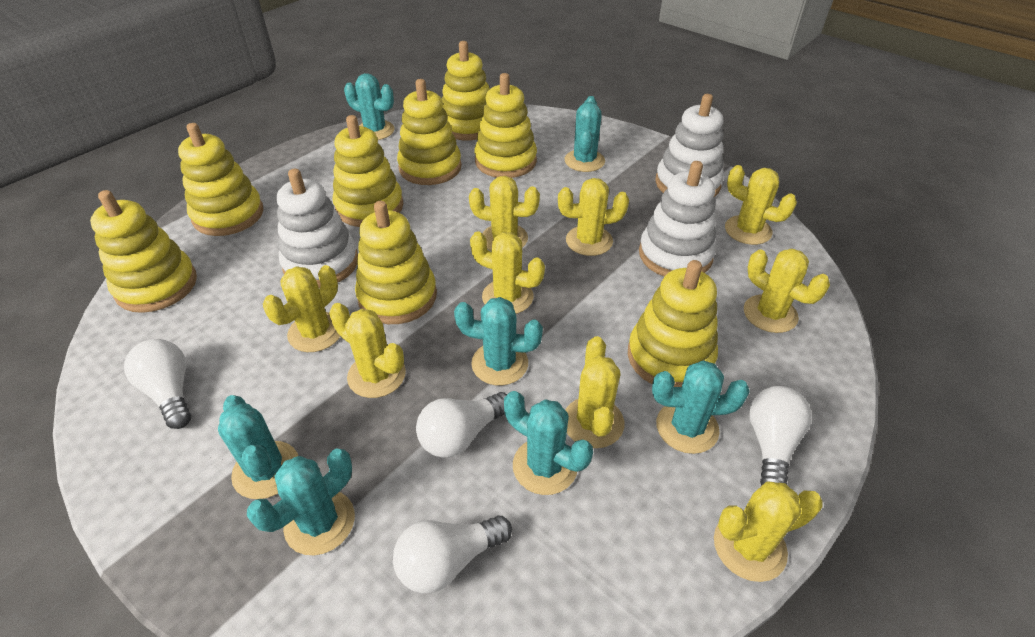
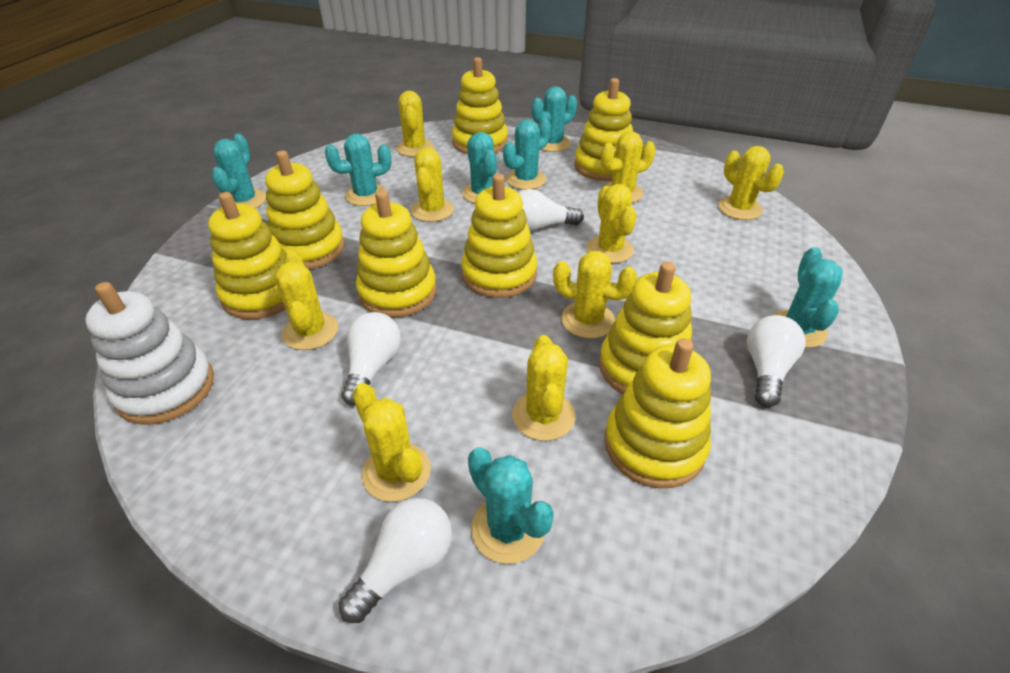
white stacking toy: 3 -> 1

